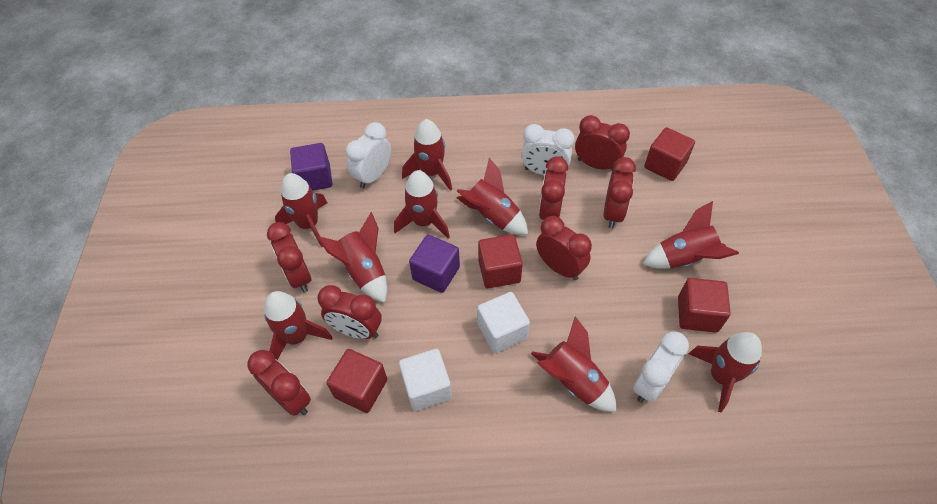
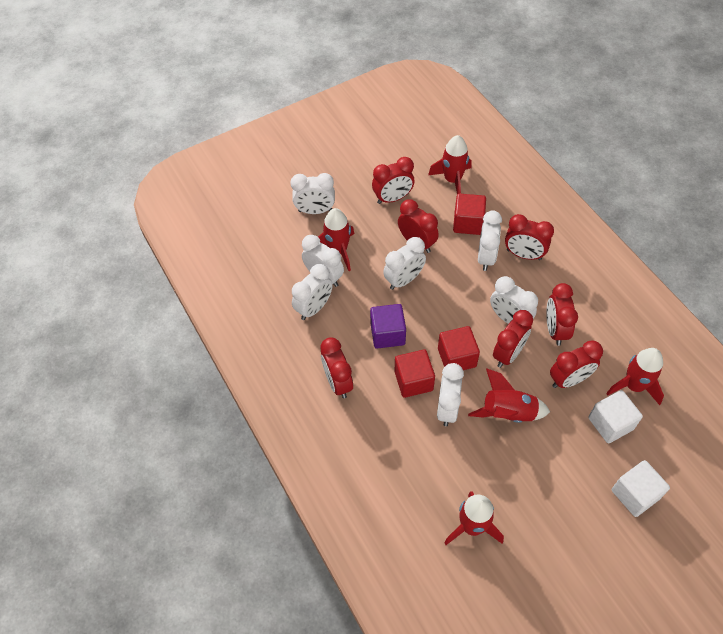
purple cube: 2 -> 1
red cube: 4 -> 3
red rocket: 9 -> 5
white clock: 3 -> 7

